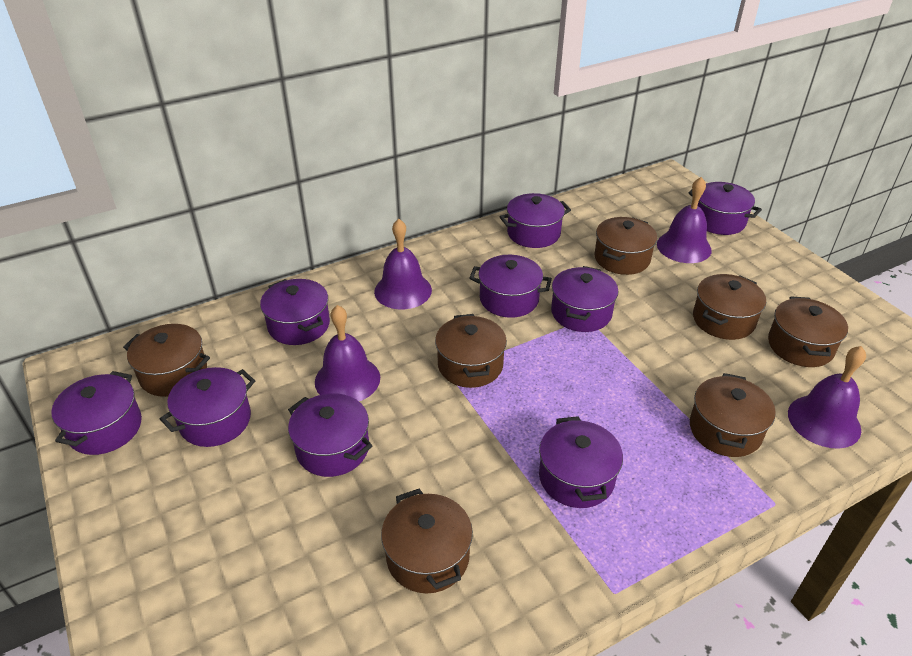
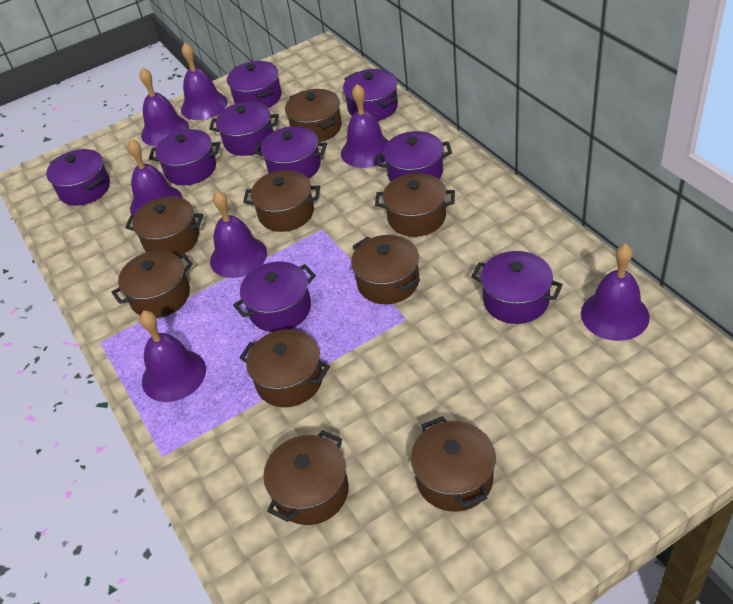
brown pot: 7 -> 9
purple bell: 4 -> 7

